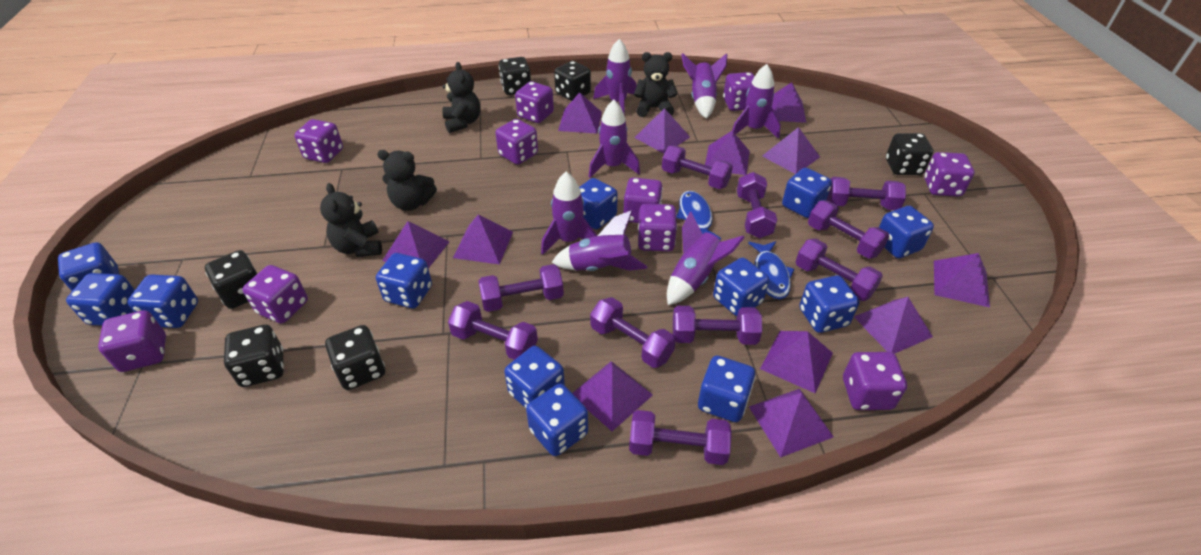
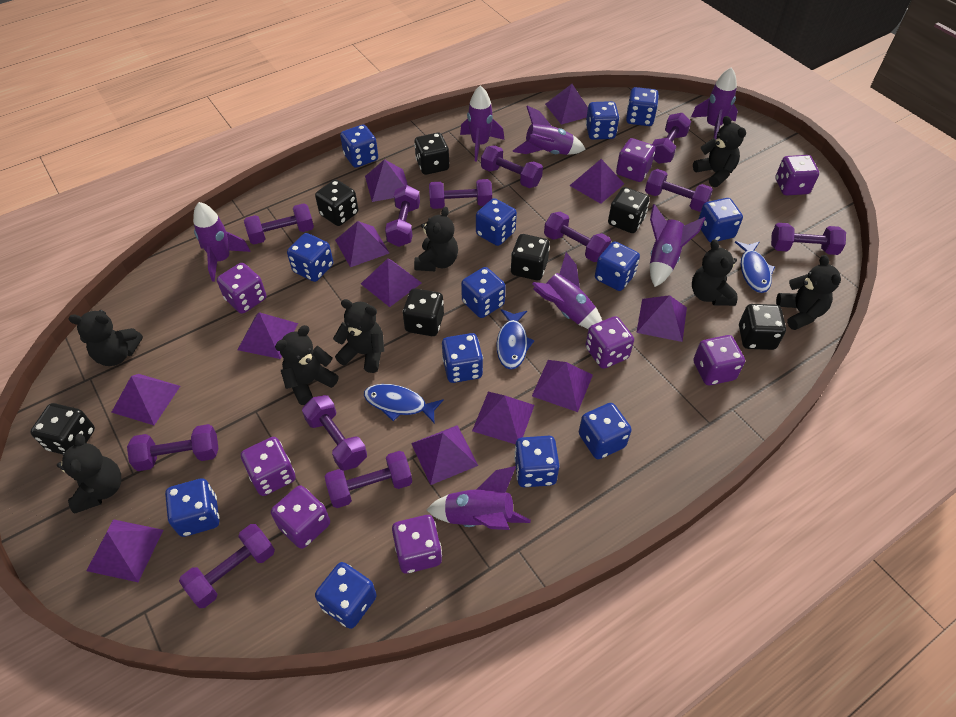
black dice: 6 -> 7
black teddy bear: 4 -> 8
blue dice: 12 -> 13
blue fish: 2 -> 3
purple dice: 10 -> 8
purple dumbbell: 10 -> 12

